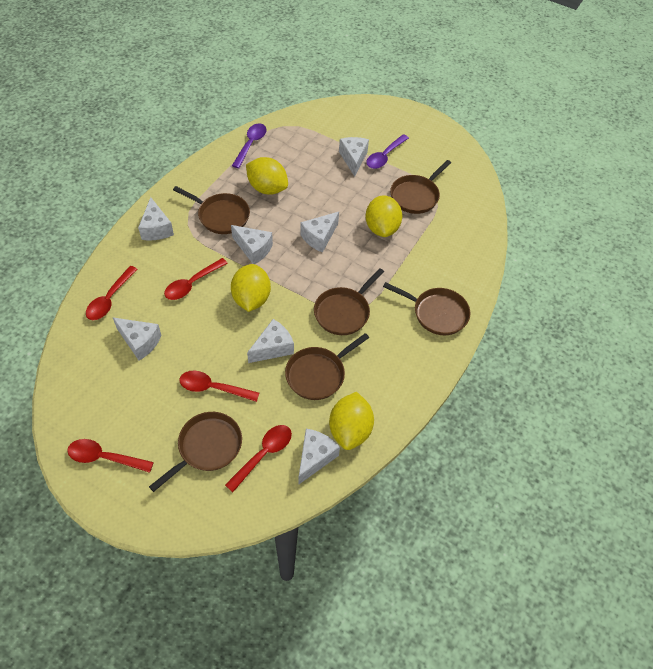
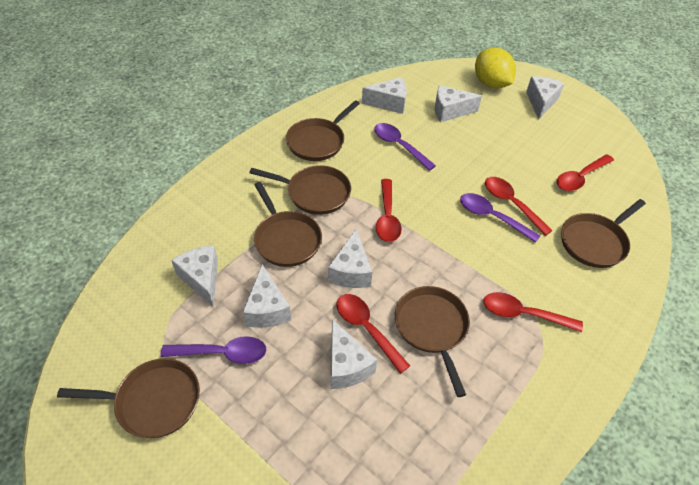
purple spoon: 2 -> 3
yellow lemon: 4 -> 1

